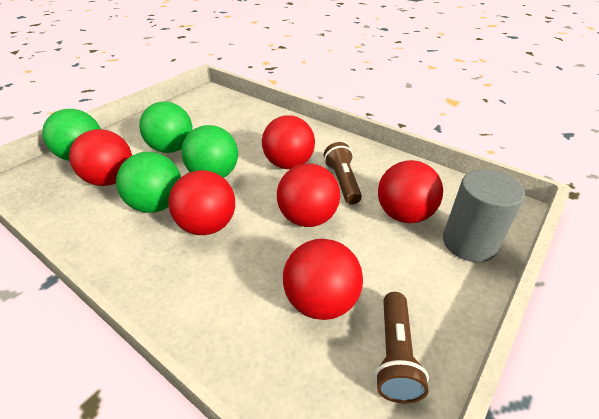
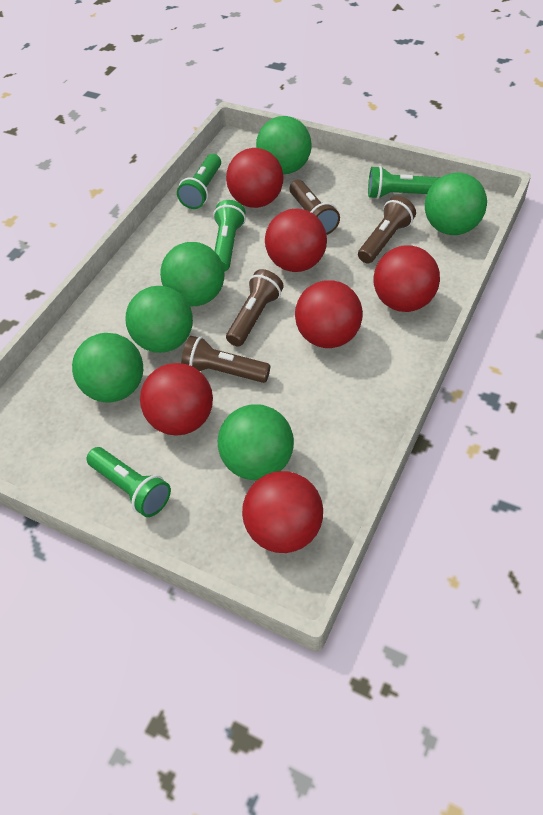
brown flashlight: 2 -> 4
green ball: 4 -> 6
green flashlight: 0 -> 4
grey cylinder: 1 -> 0

